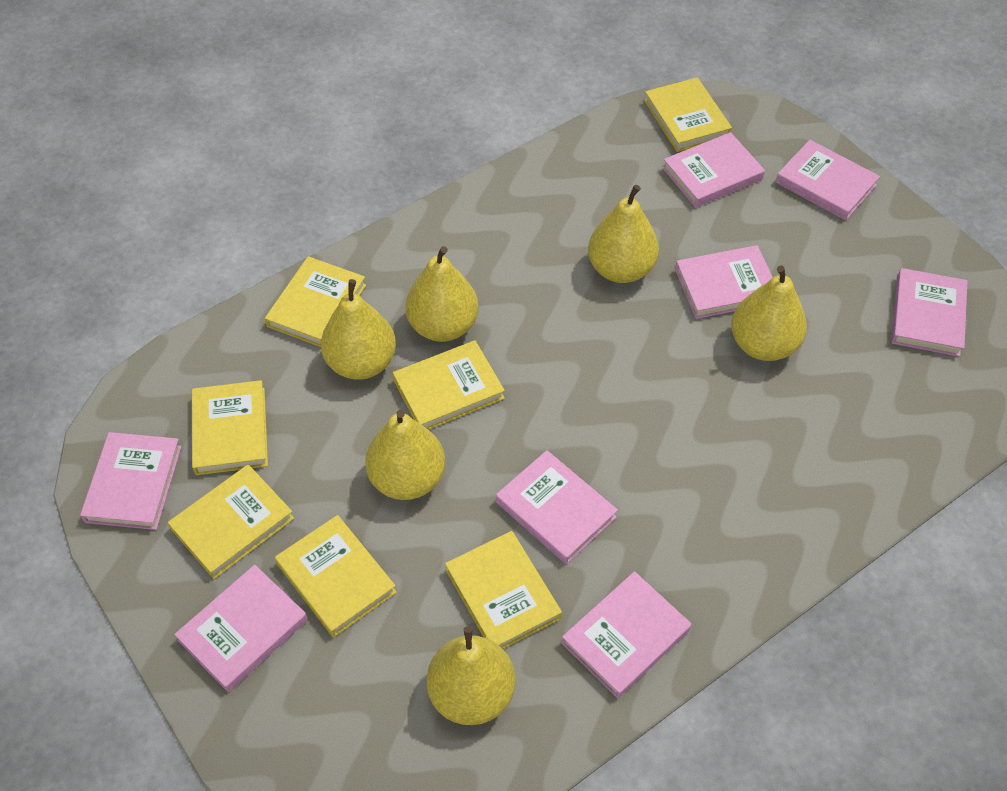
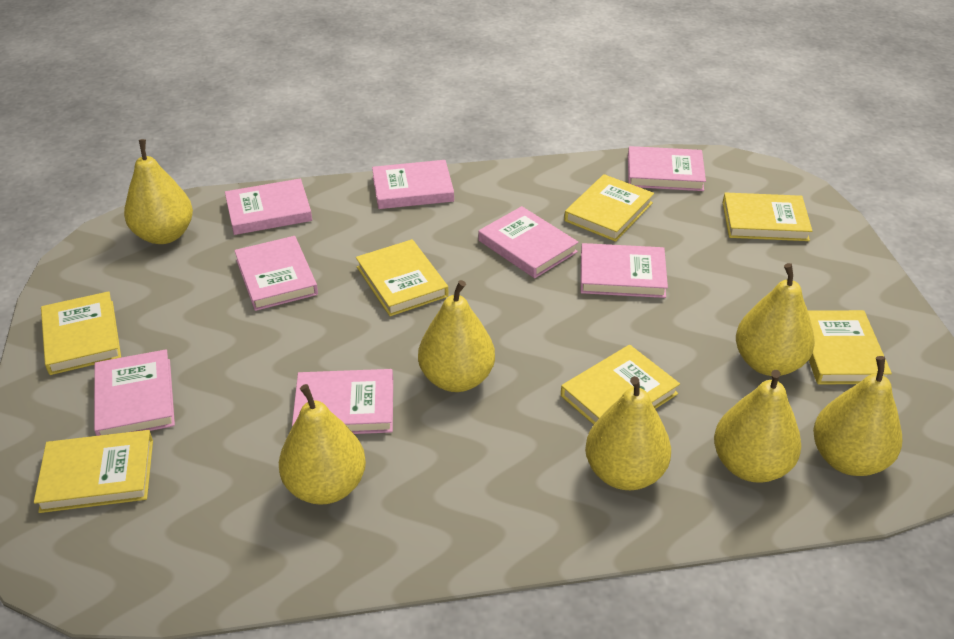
yellow pear: 6 -> 7

